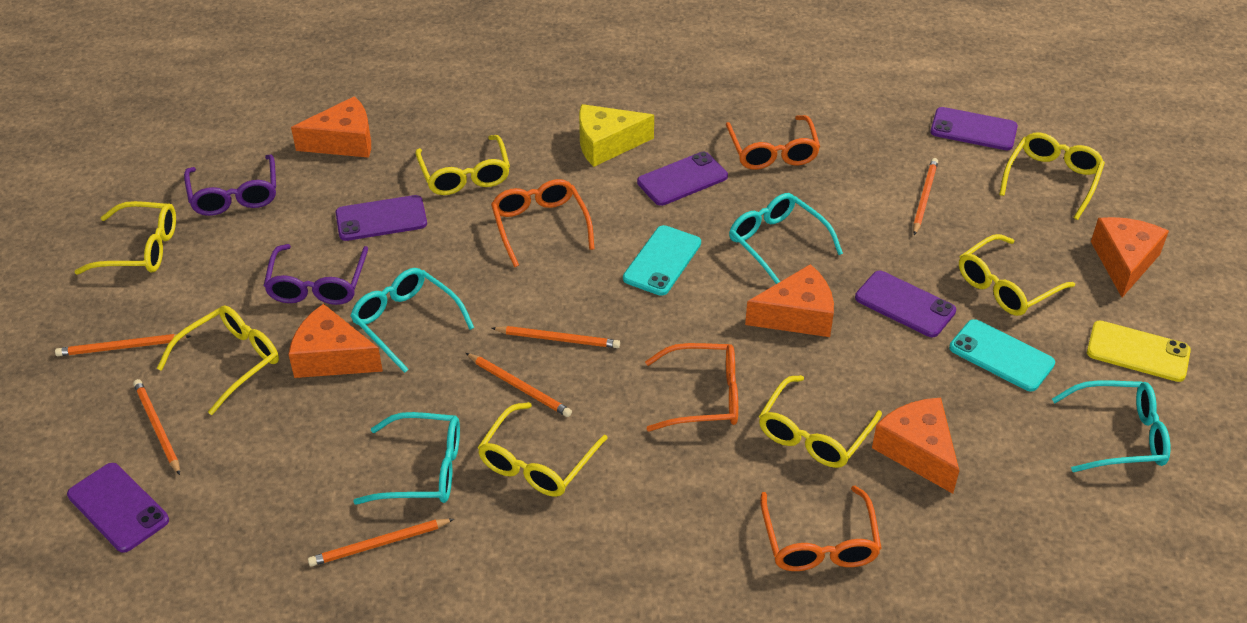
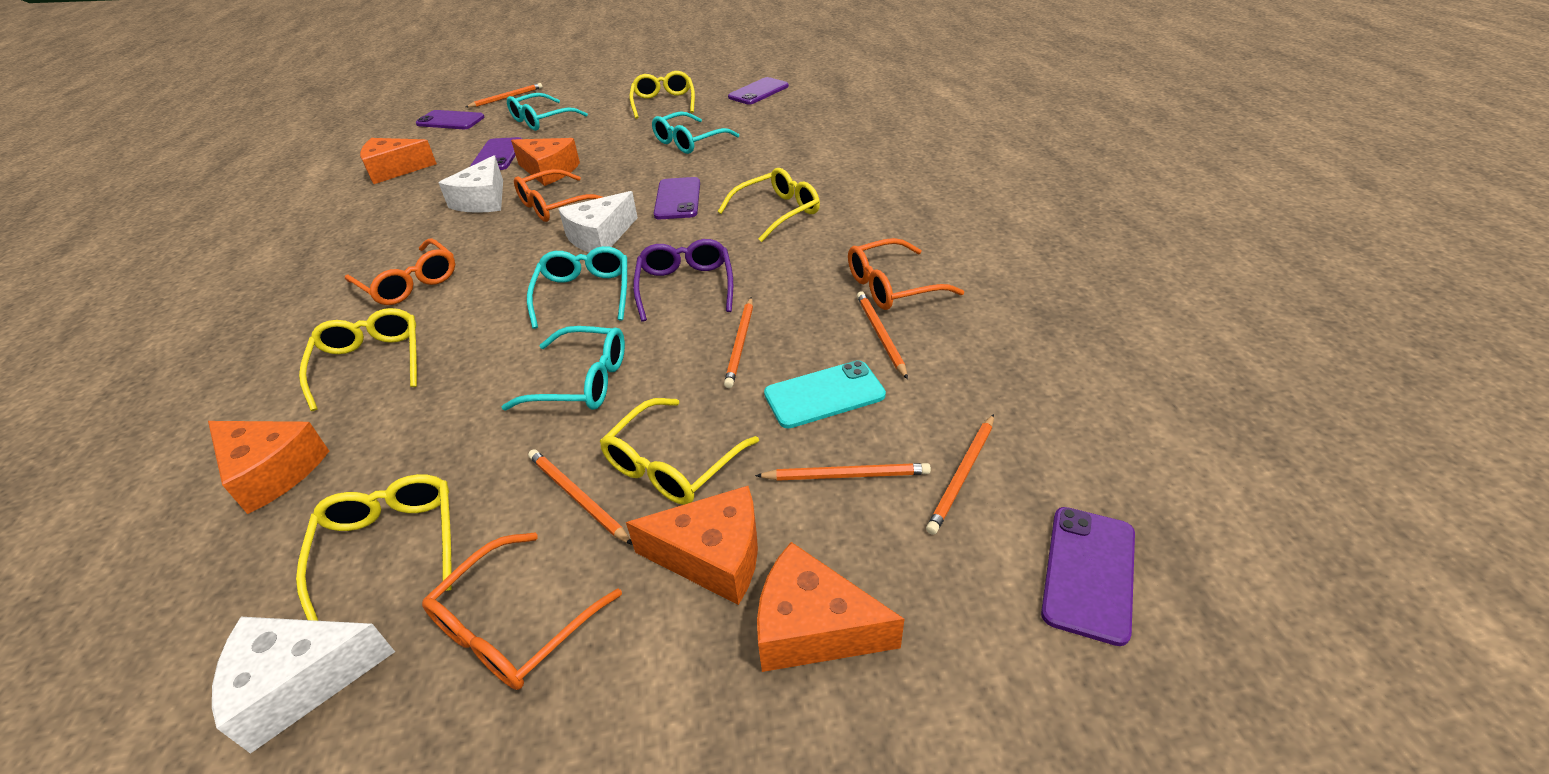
purple glasses: 2 -> 1
turquoise phone: 2 -> 1
white cheese: 0 -> 3
yellow cheese: 1 -> 0
yellow glasses: 7 -> 5
yellow phone: 1 -> 0

